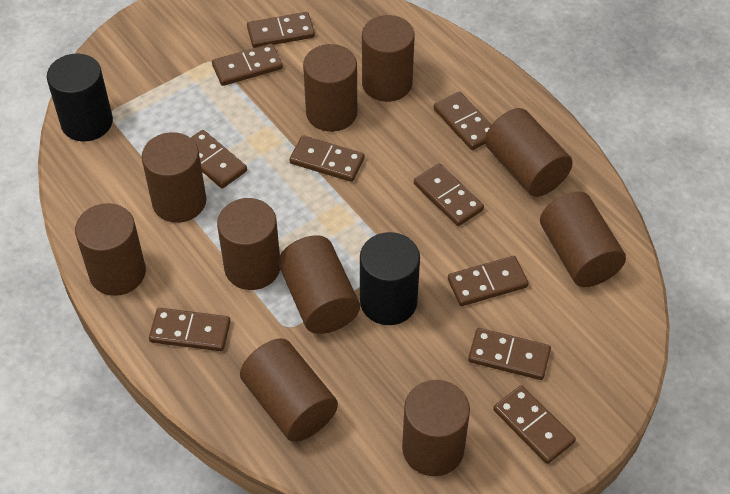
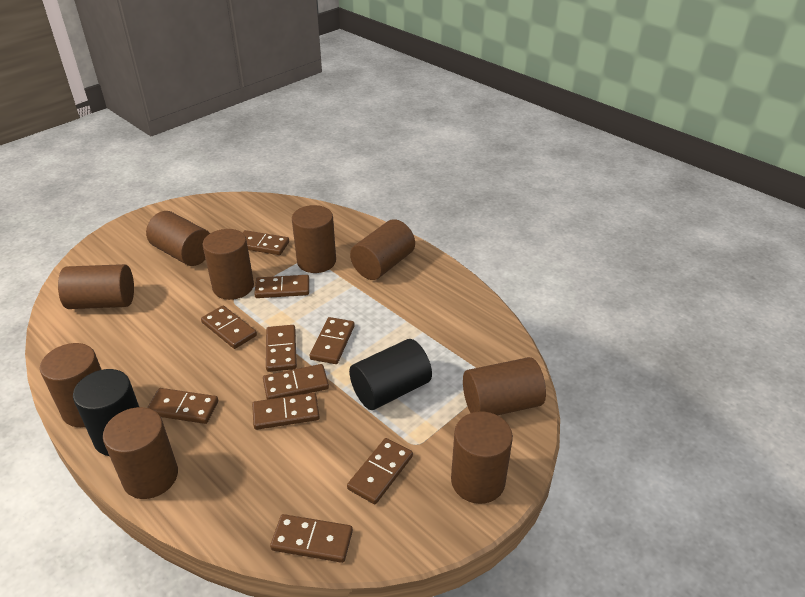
brown cylinder: 10 -> 9

